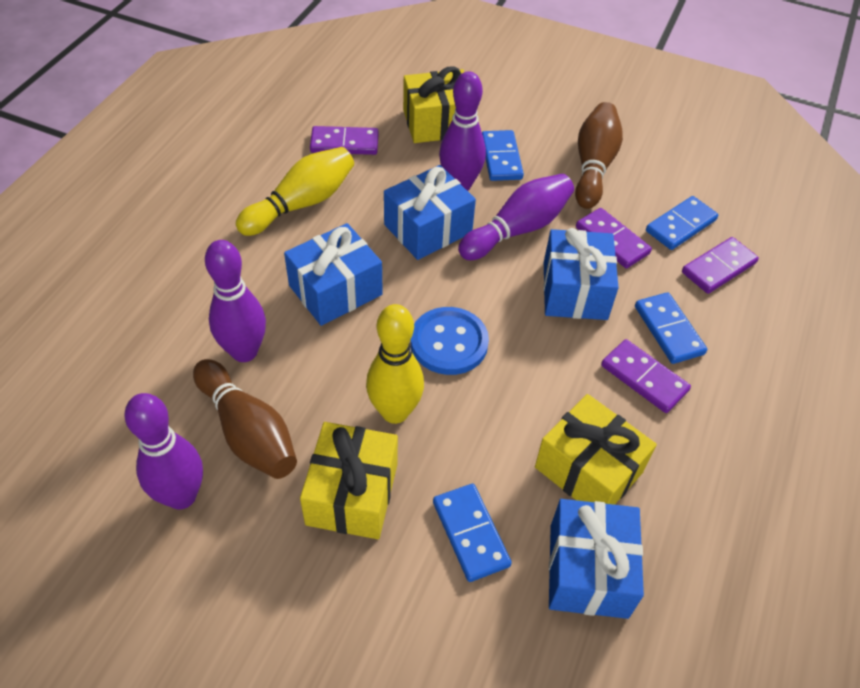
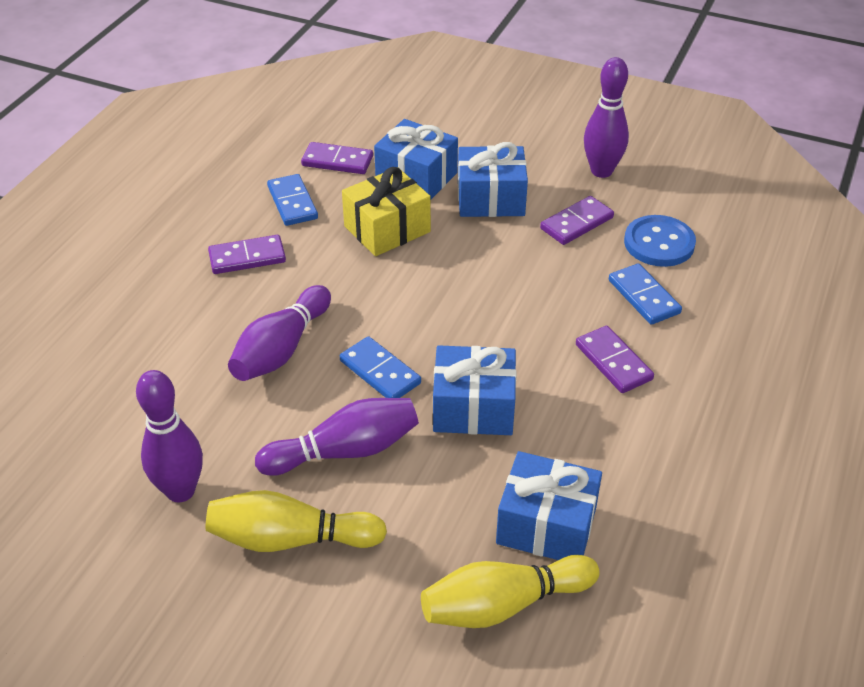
blue domino: 4 -> 3
brown bowling pin: 2 -> 0
yellow gift: 3 -> 1

